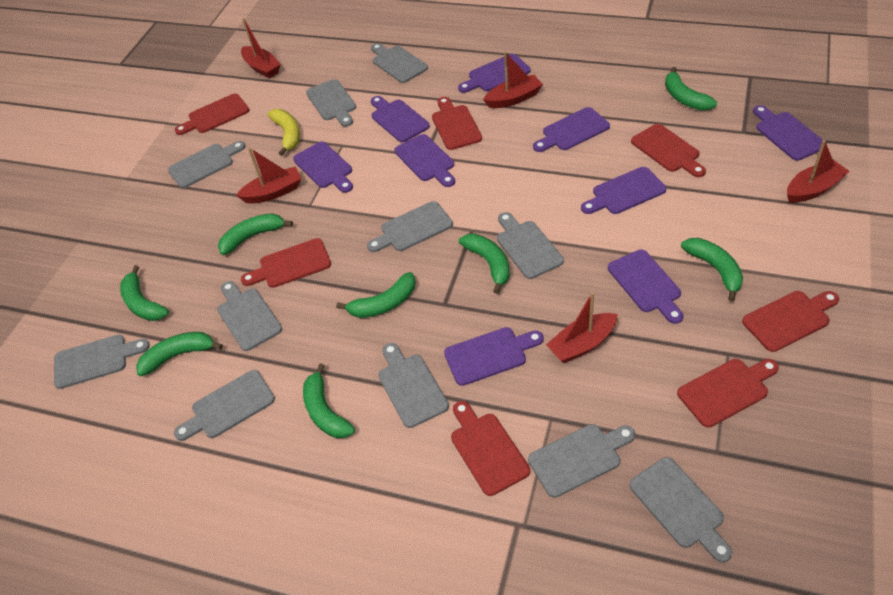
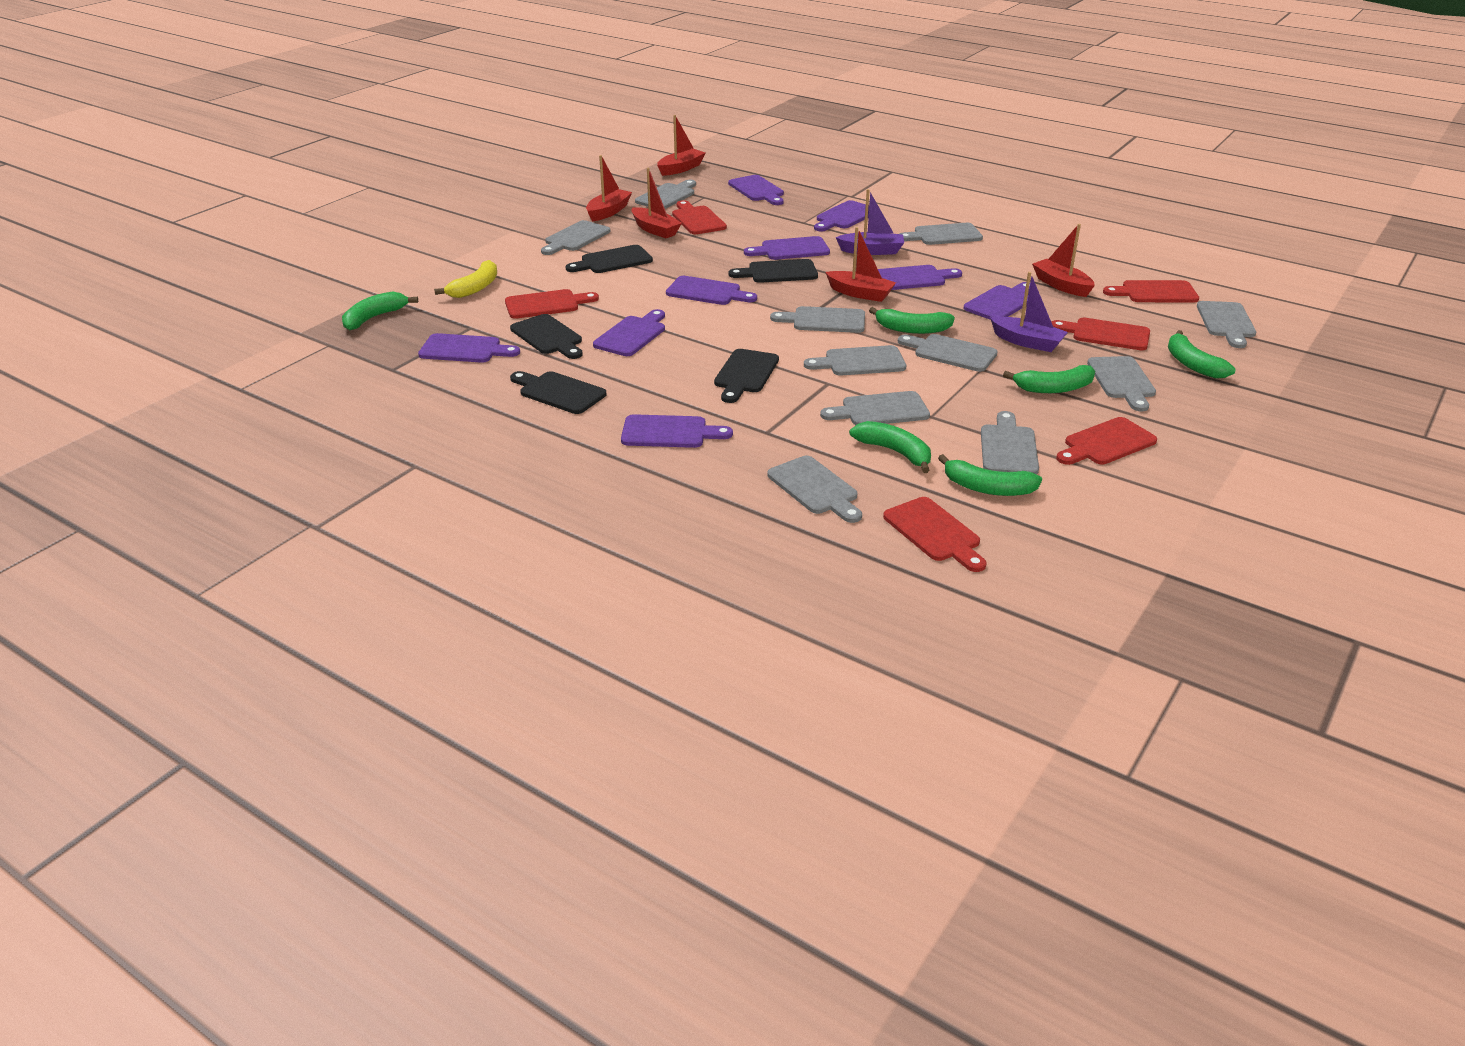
black cutting board: 0 -> 5
green banana: 8 -> 6
purple boat: 0 -> 2
red cutting board: 7 -> 6

